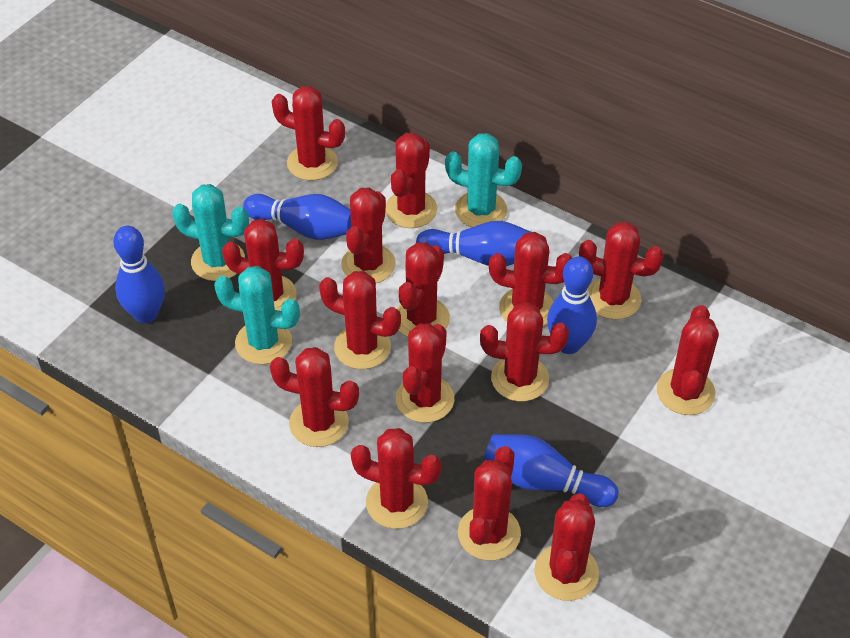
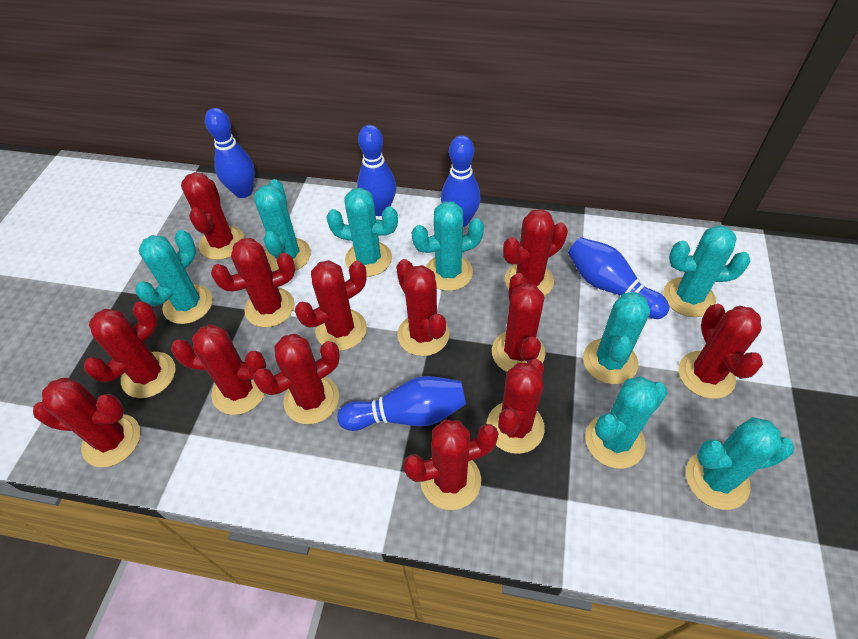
red cactus: 15 -> 13
turquoise cactus: 3 -> 8

